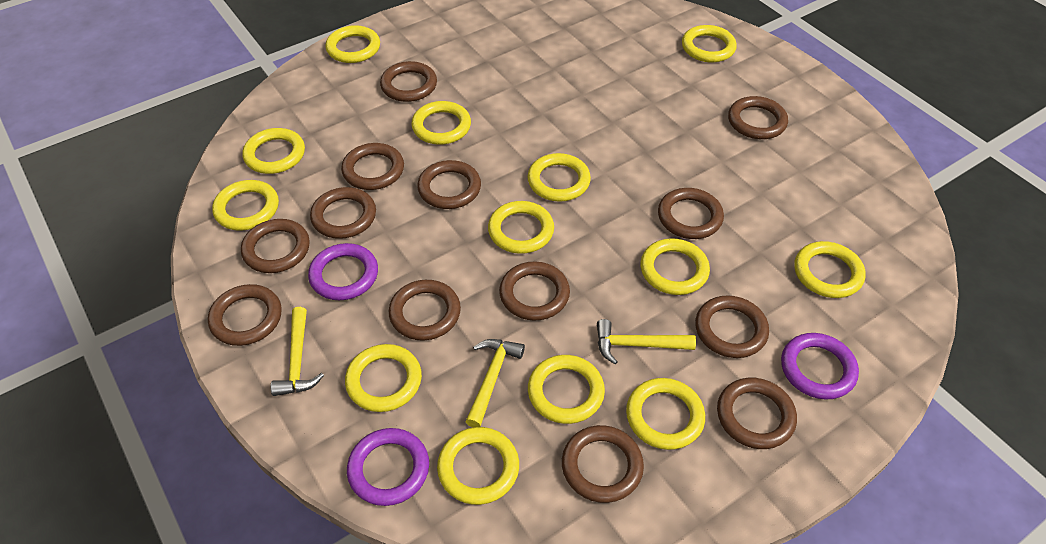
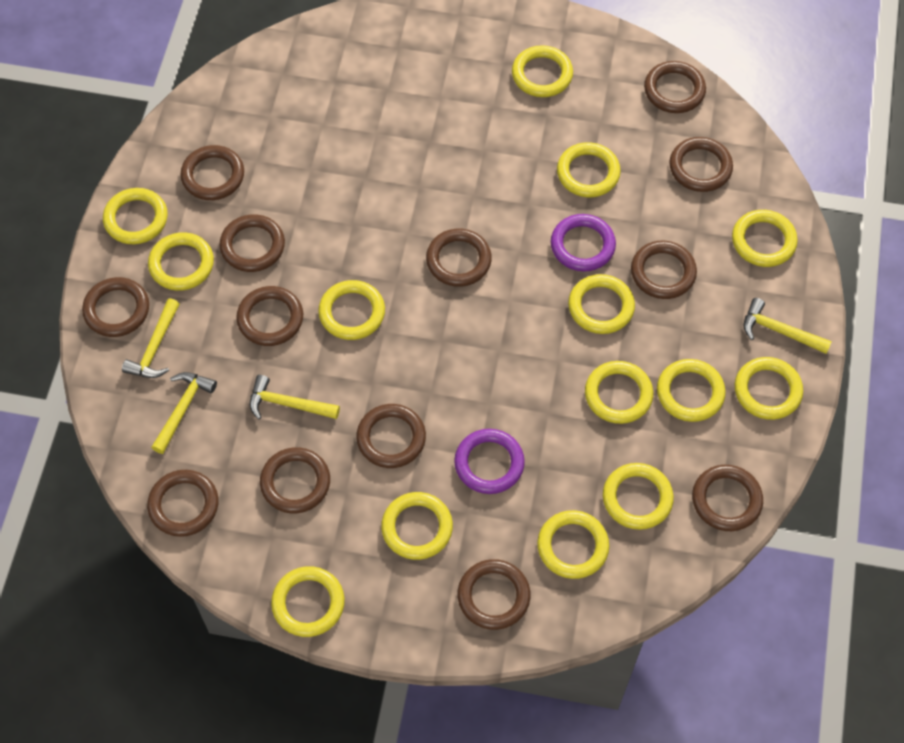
purple ring: 3 -> 2
yellow hammer: 3 -> 4
yellow ring: 13 -> 14

